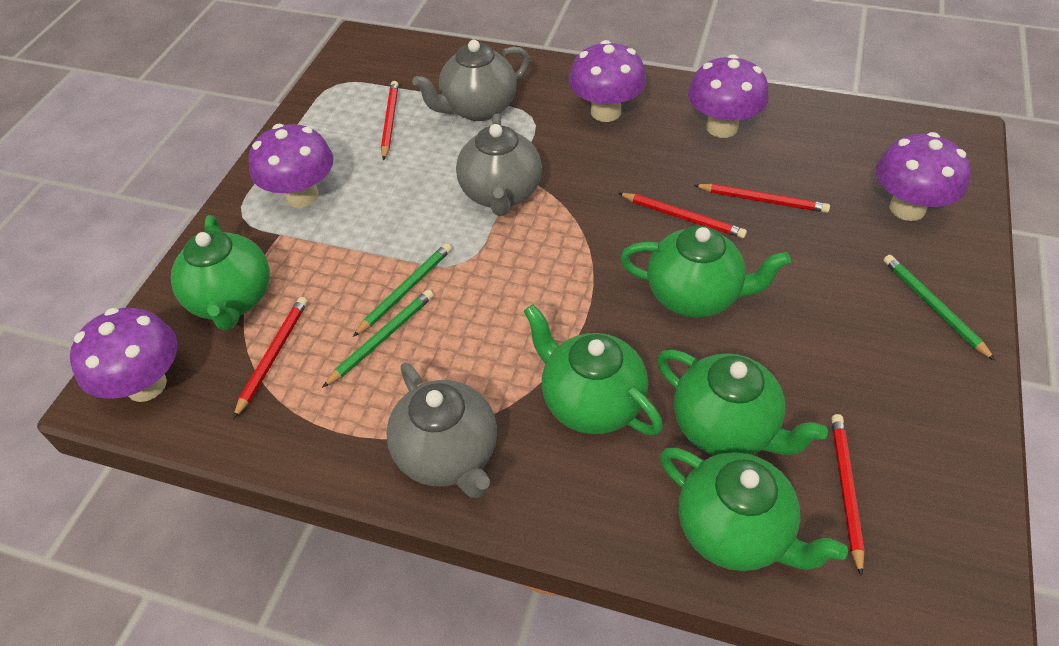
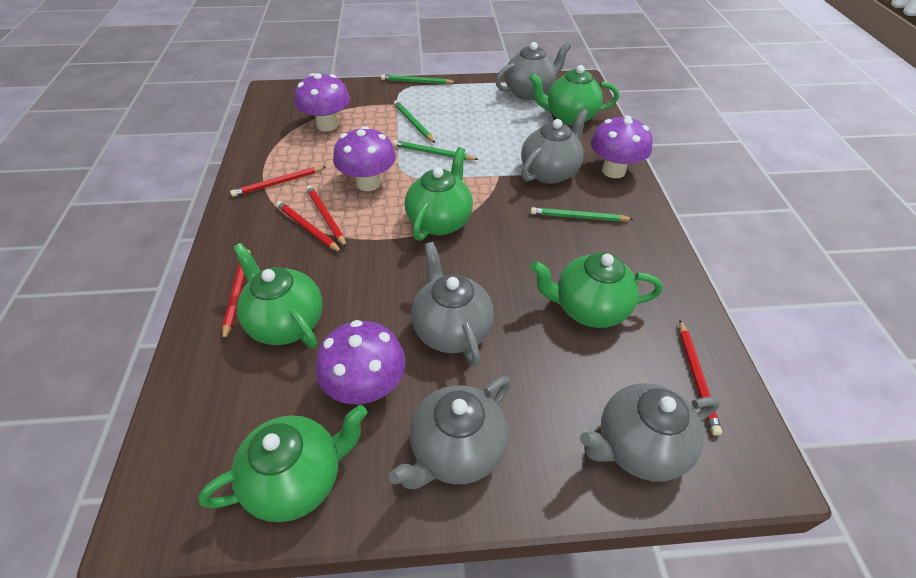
green pencil: 3 -> 4
grey teapot: 3 -> 5
purple mushroom: 5 -> 4

